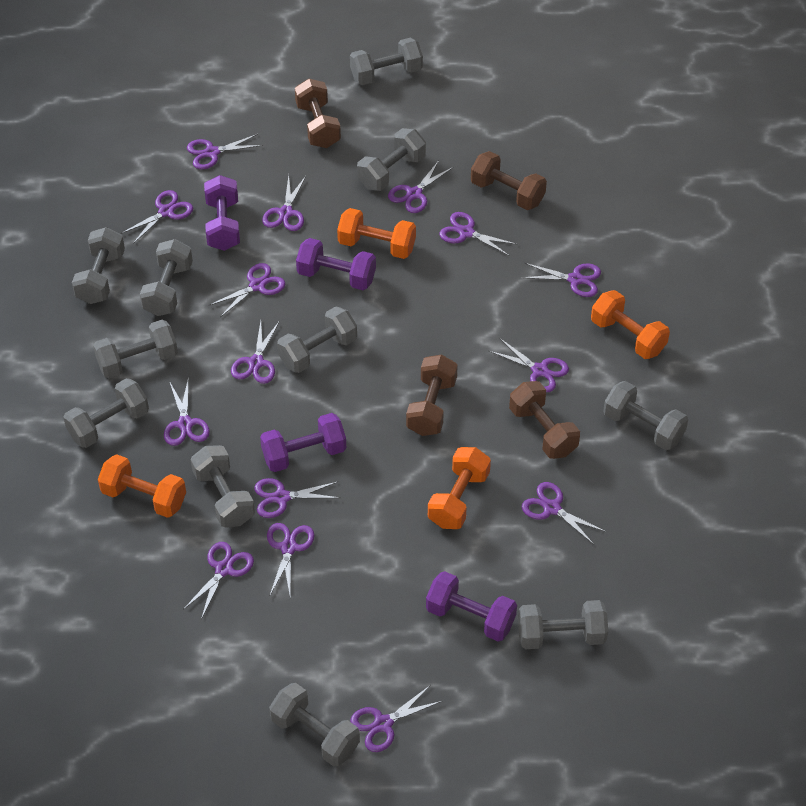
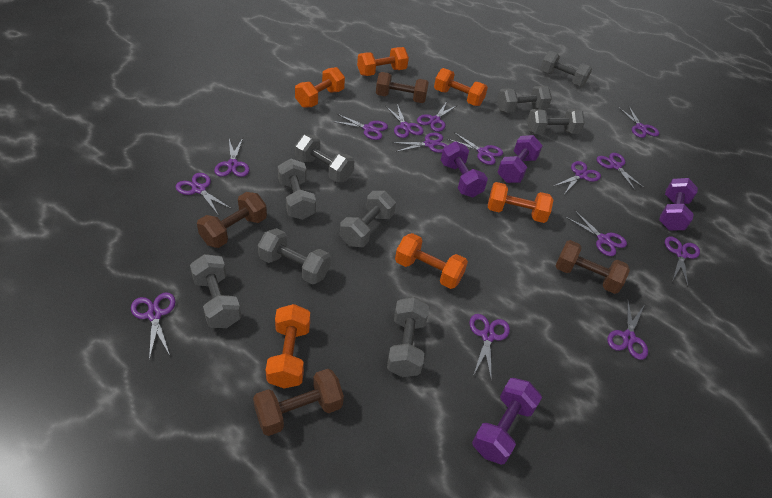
grey dumbbell: 11 -> 9
orange dumbbell: 4 -> 6

